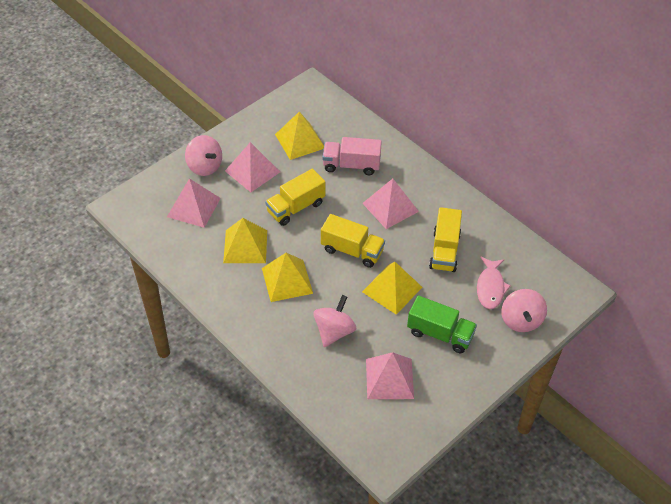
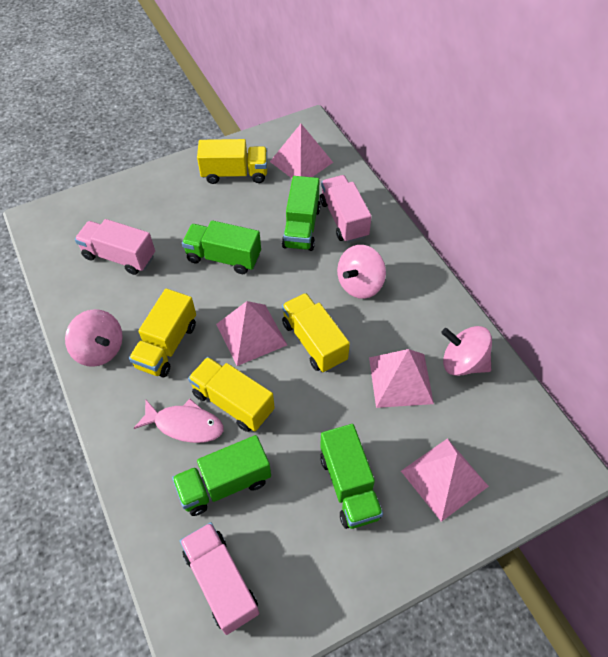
green truck: 1 -> 4
pink truck: 1 -> 3
yellow pyramid: 4 -> 0
yellow truck: 3 -> 4

